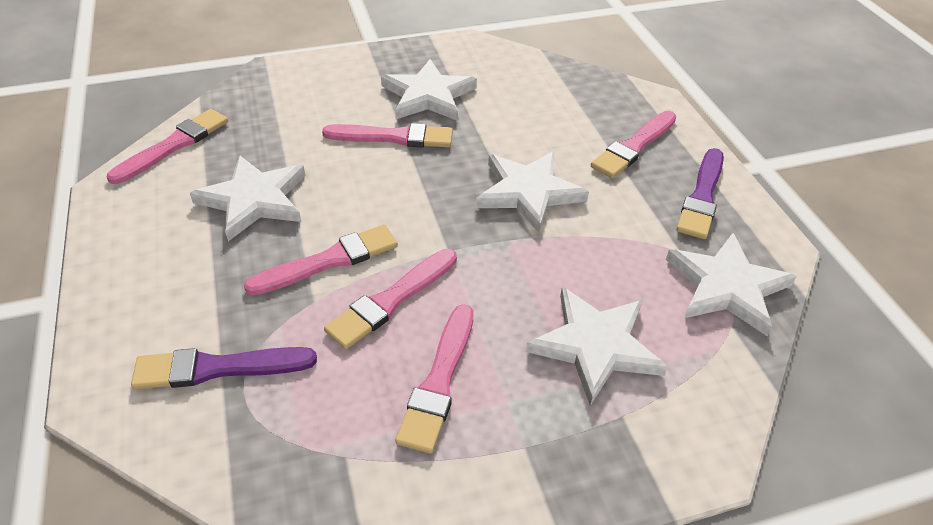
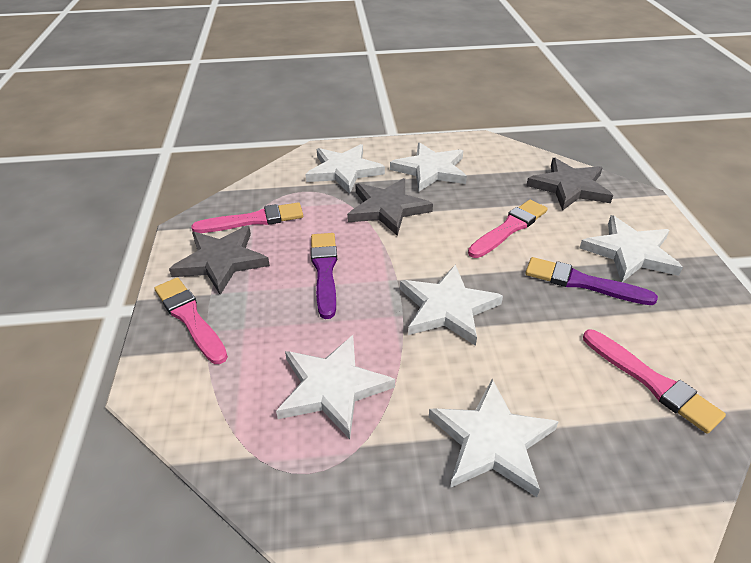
grey star: 0 -> 3
pink brush: 6 -> 4
white star: 5 -> 6

